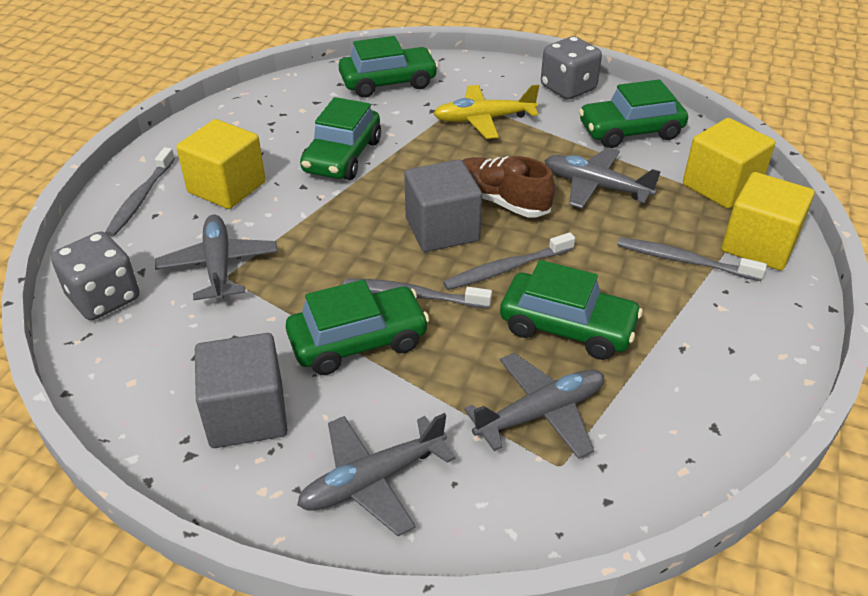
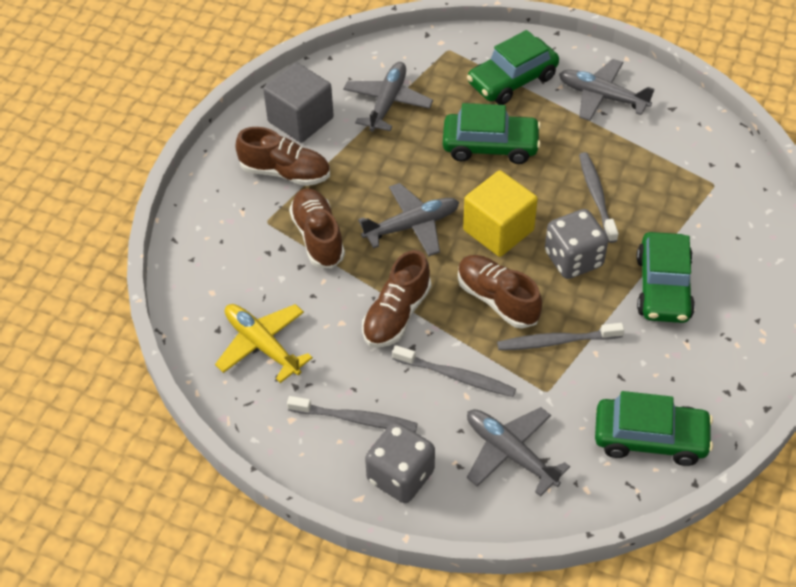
brown shoe: 1 -> 4
green car: 5 -> 4
grey cube: 2 -> 1
yellow cube: 3 -> 1

